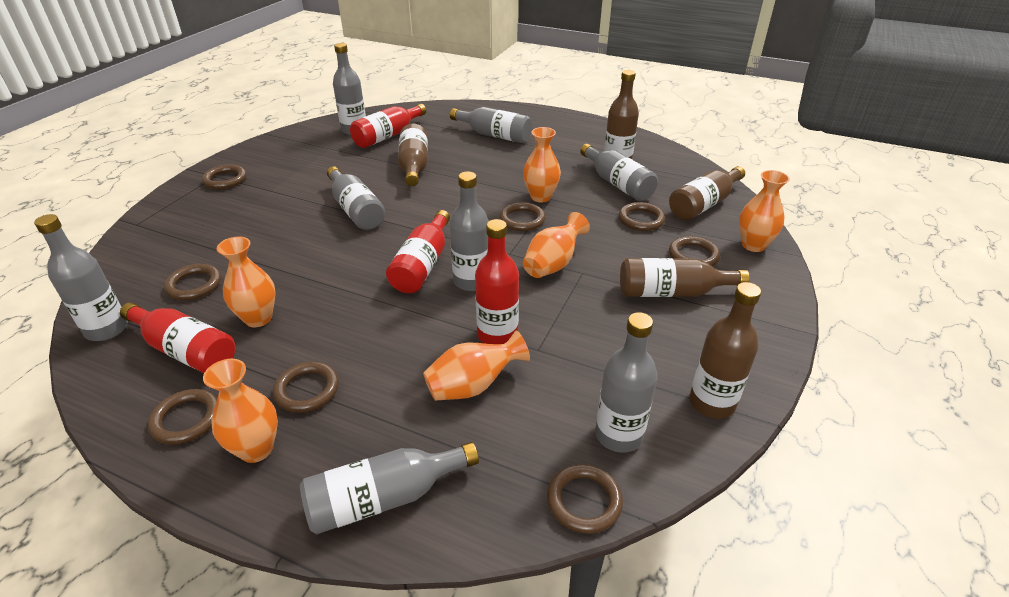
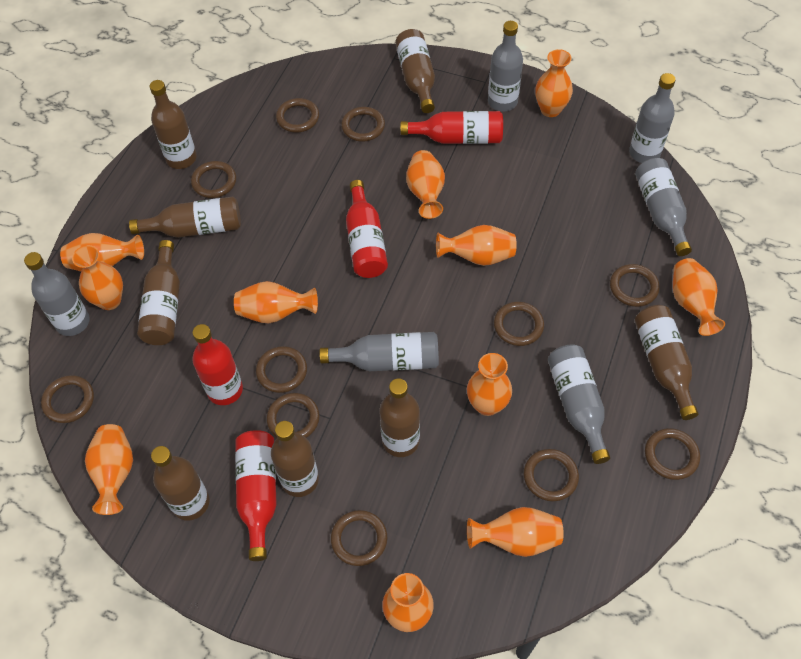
brown bottle: 5 -> 8
brown ring: 8 -> 11
grey bottle: 8 -> 6
orange vase: 6 -> 11

